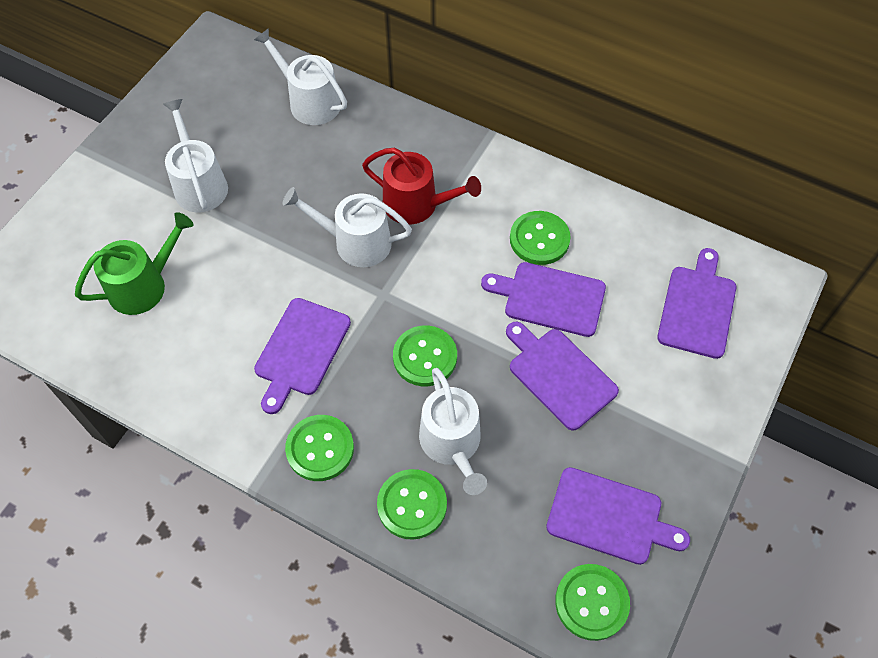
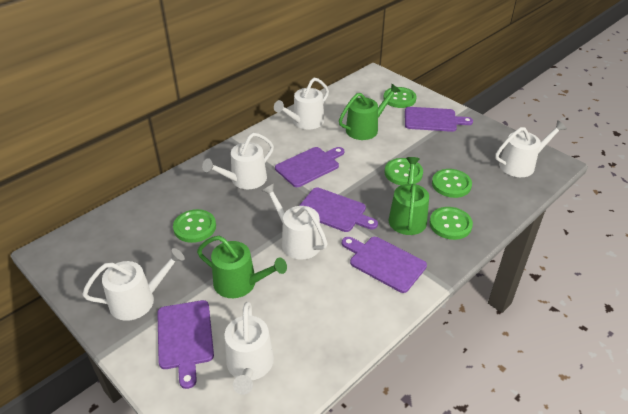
green watering can: 1 -> 3
red watering can: 1 -> 0
white watering can: 4 -> 6

